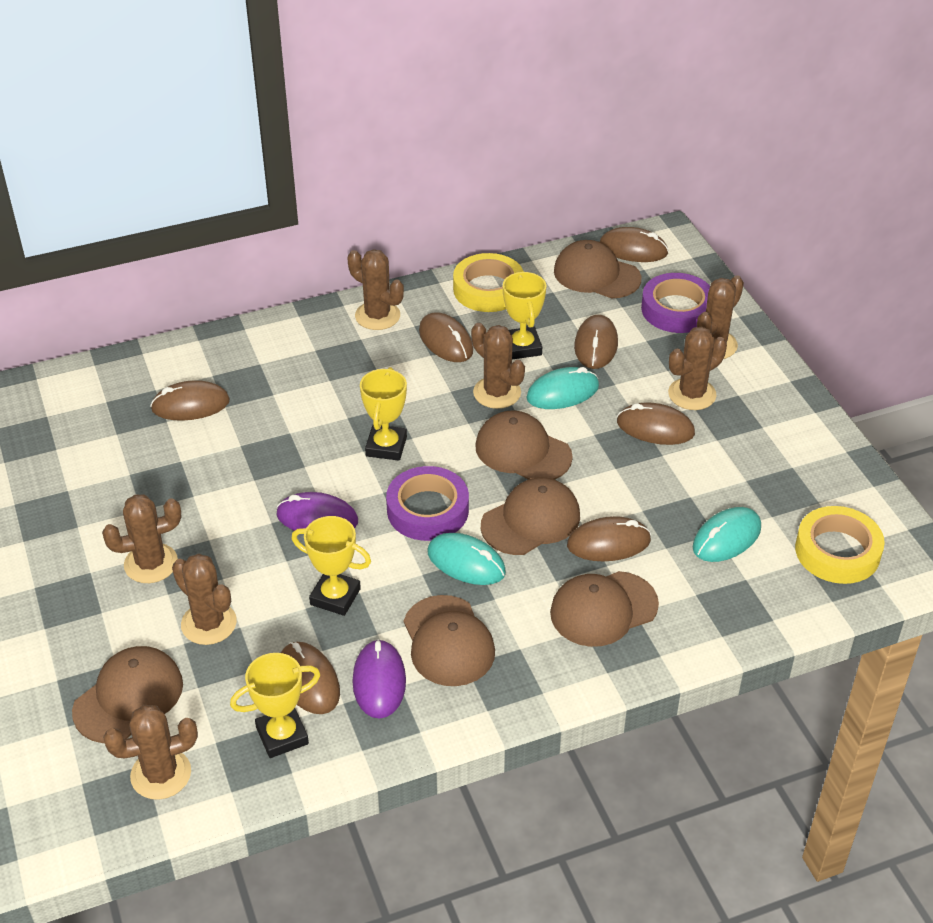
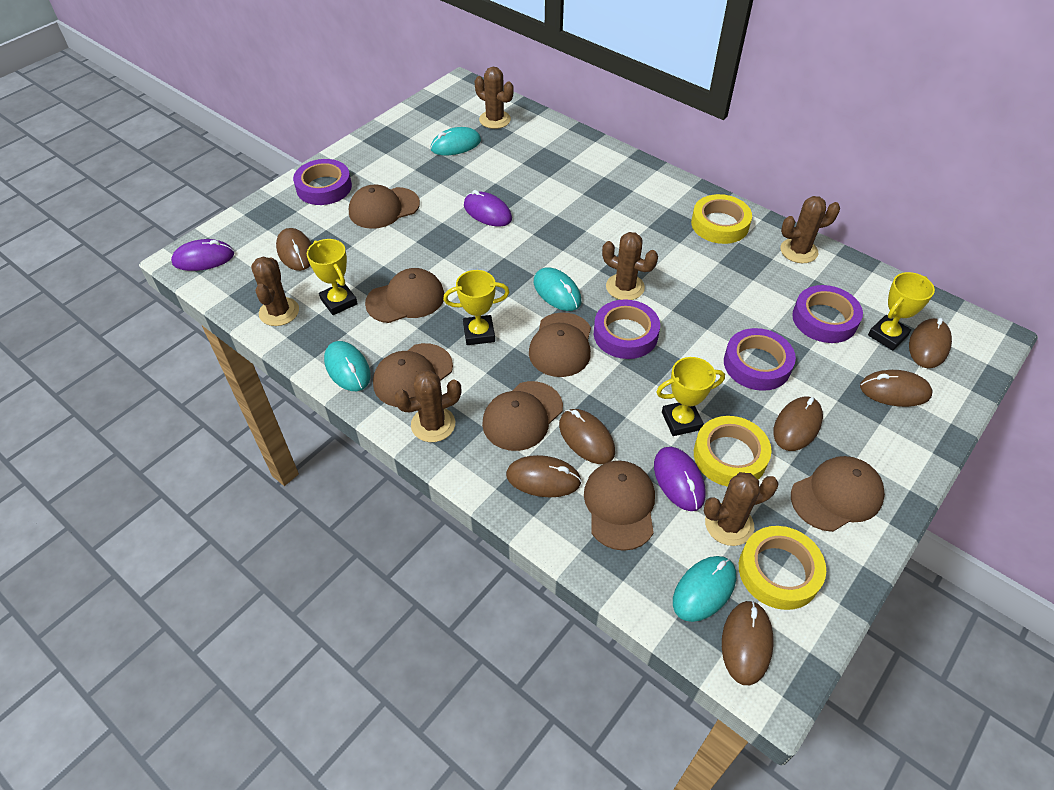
brown cactus: 7 -> 6
brown cap: 6 -> 7
purple mouse: 2 -> 3
purple tape: 2 -> 4
turquoise mouse: 3 -> 4
yellow tape: 2 -> 3

